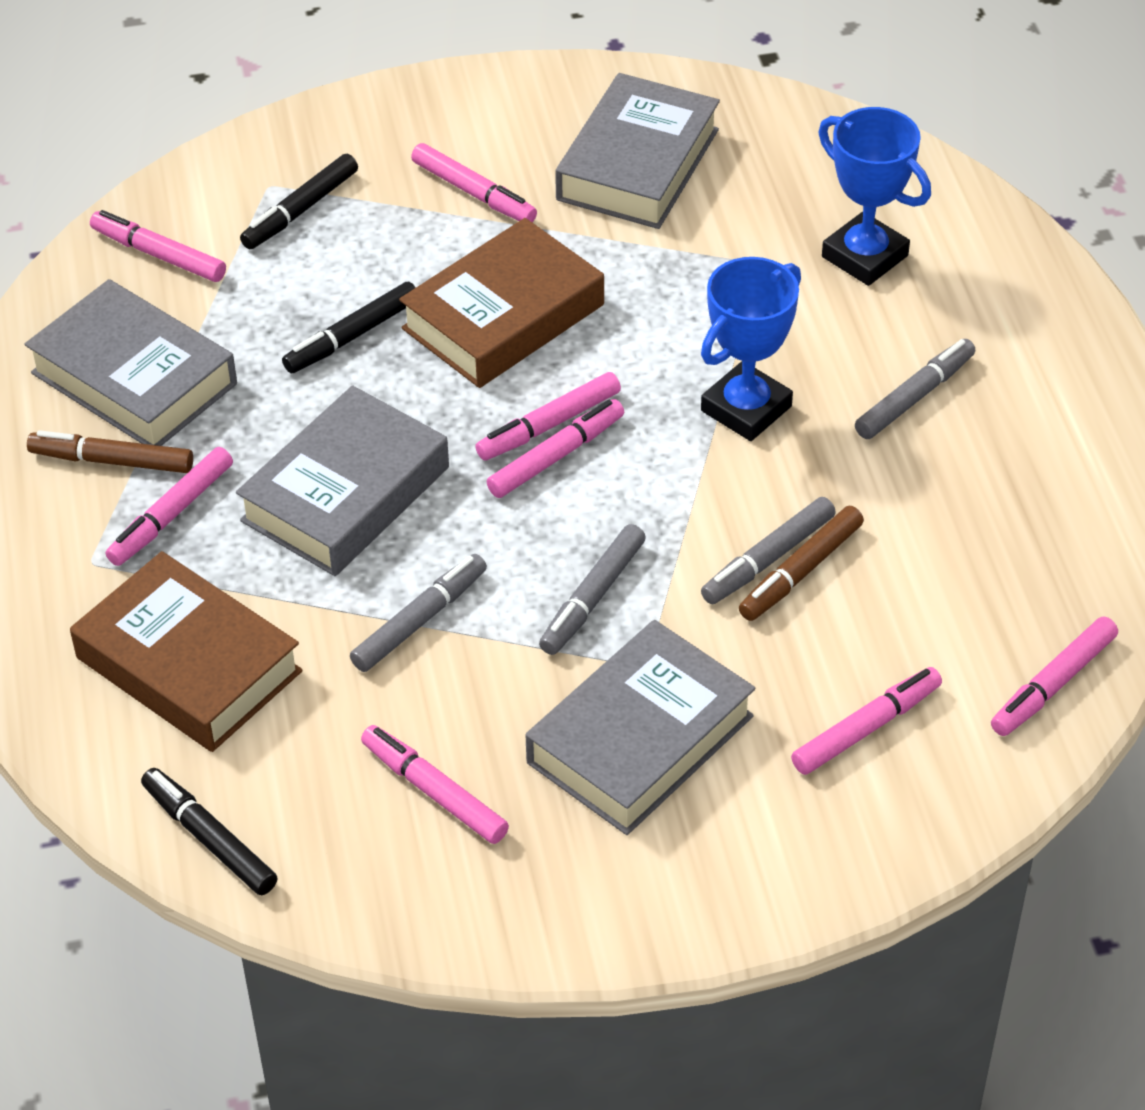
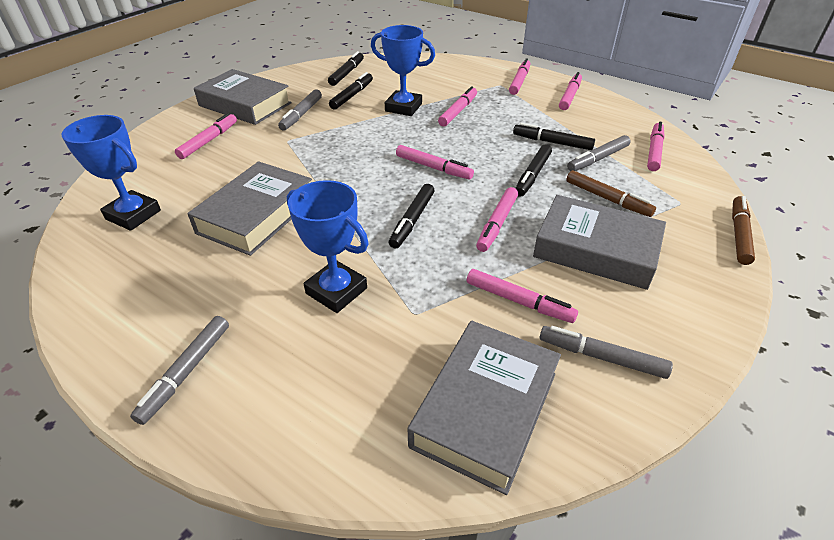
black marker: 3 -> 5
blue trophy: 2 -> 3
brown book: 2 -> 0

